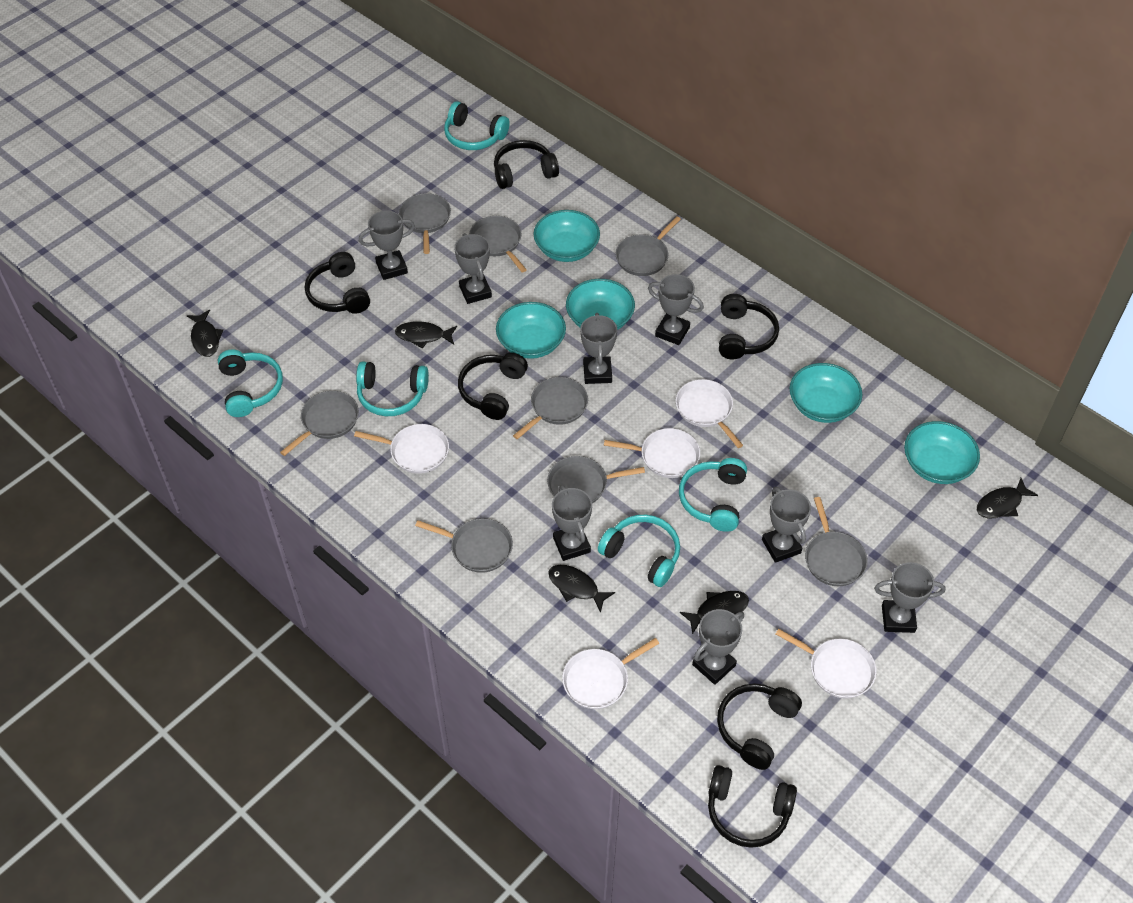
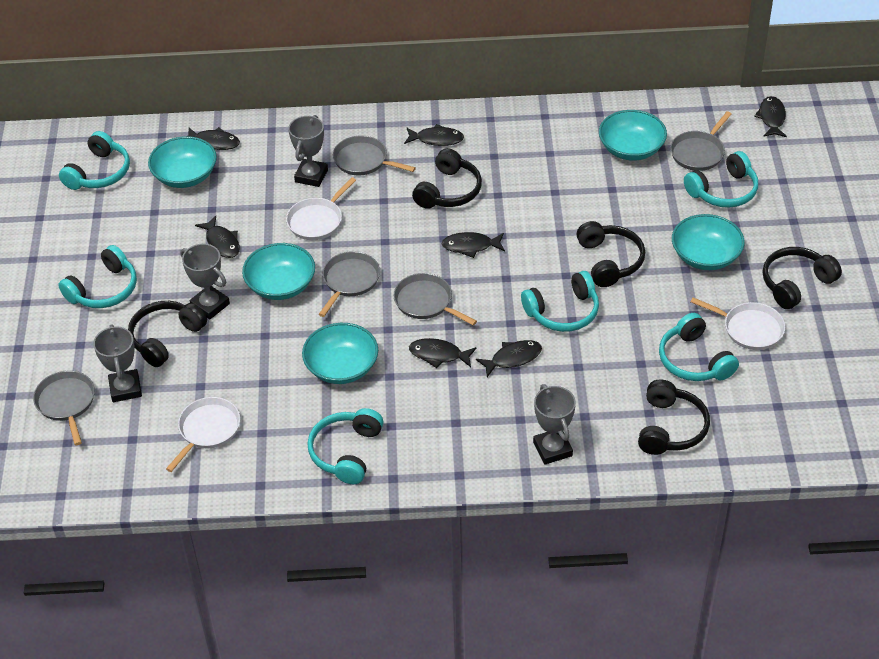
black fish: 5 -> 7
black headphones: 6 -> 5
grey pan: 8 -> 5
grey trophy: 8 -> 4
turquoise headphones: 5 -> 6
white pan: 5 -> 3

